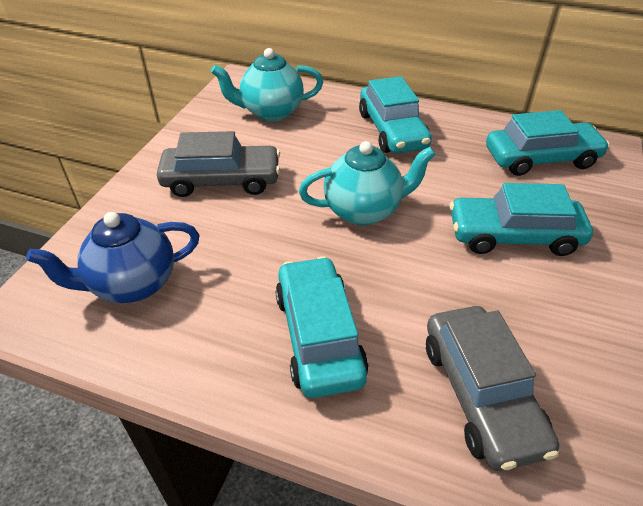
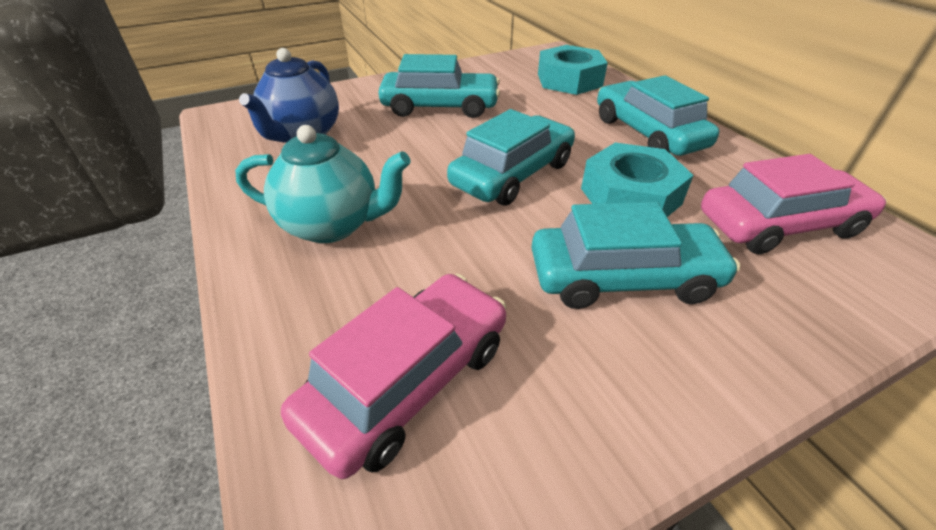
grey car: 2 -> 0
pink car: 0 -> 2
turquoise nut: 0 -> 2
turquoise teapot: 2 -> 1

